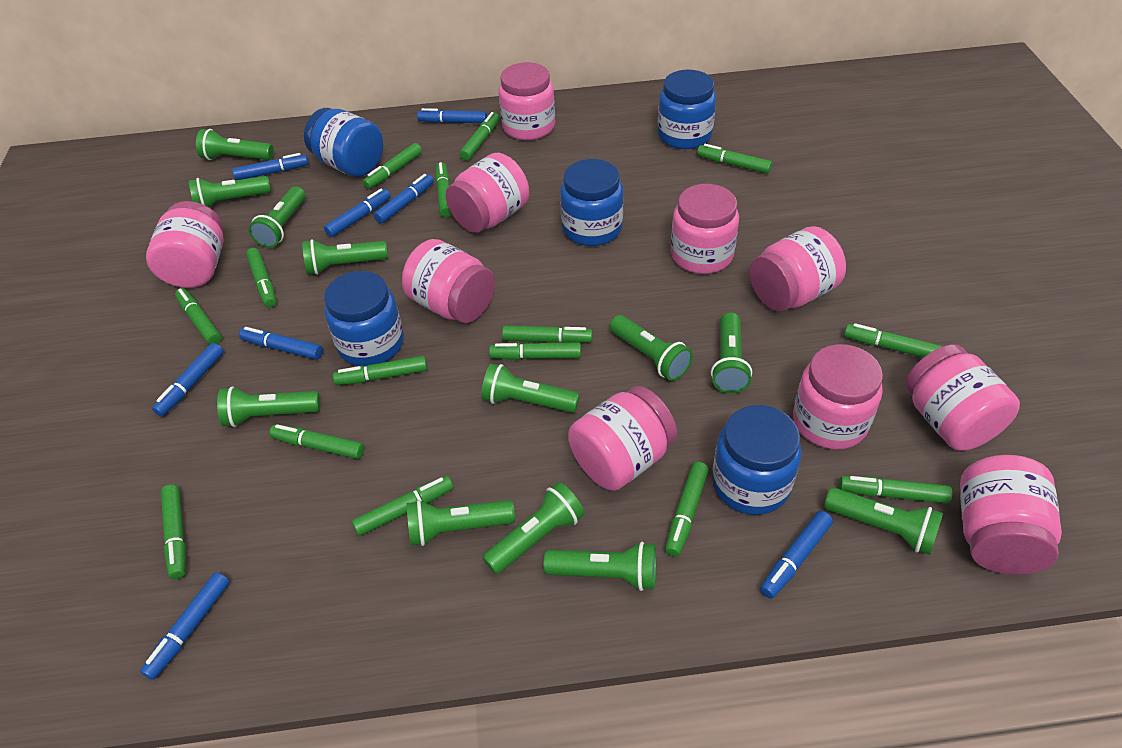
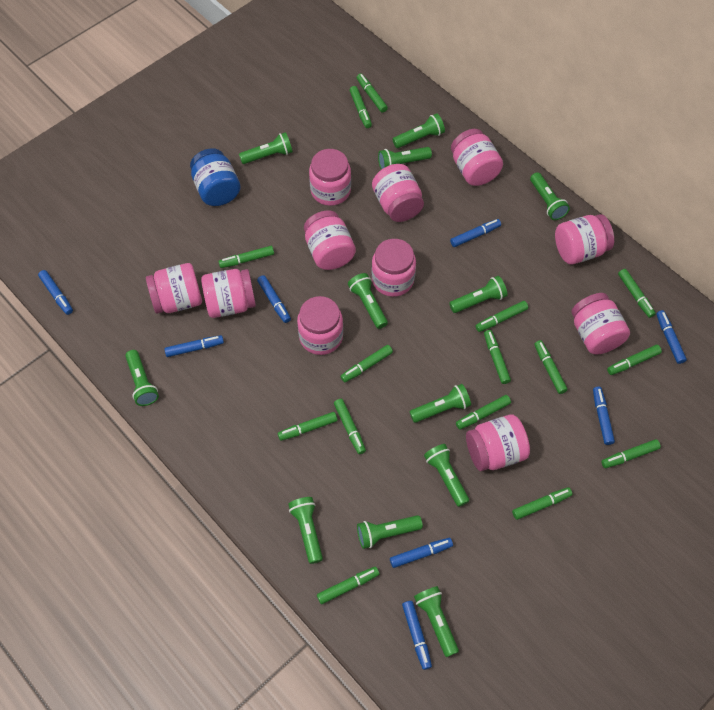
blue jar: 5 -> 1
pink jar: 10 -> 11

